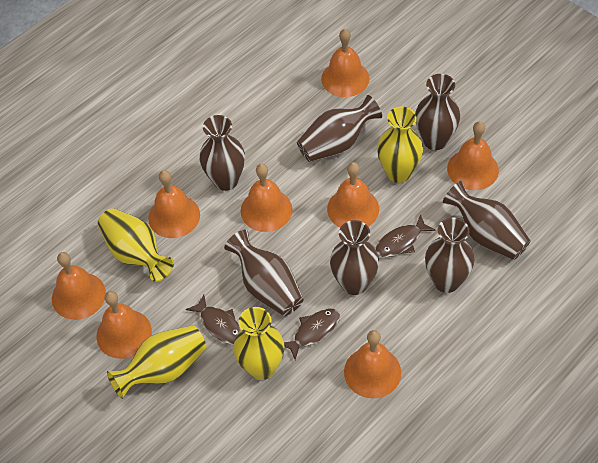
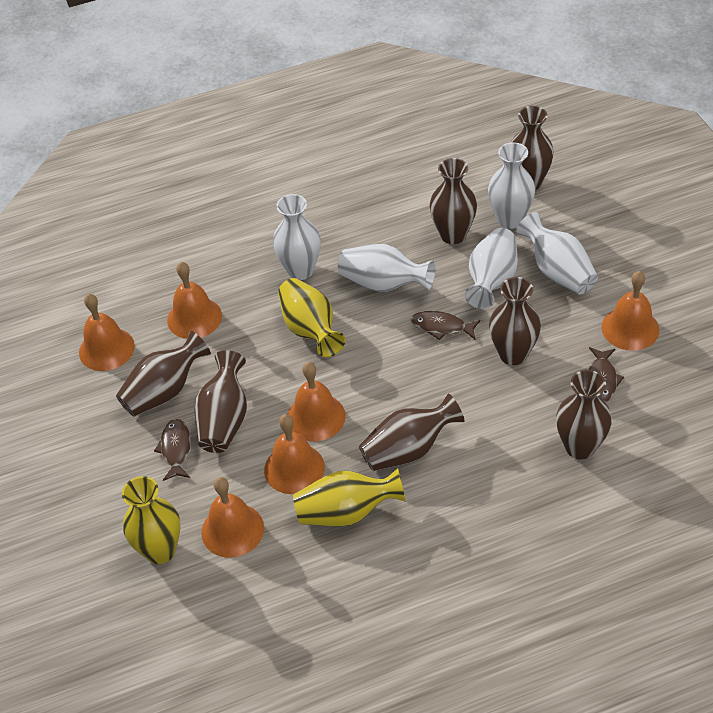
orange bell: 8 -> 6
white vase: 0 -> 5
yellow vase: 4 -> 3

